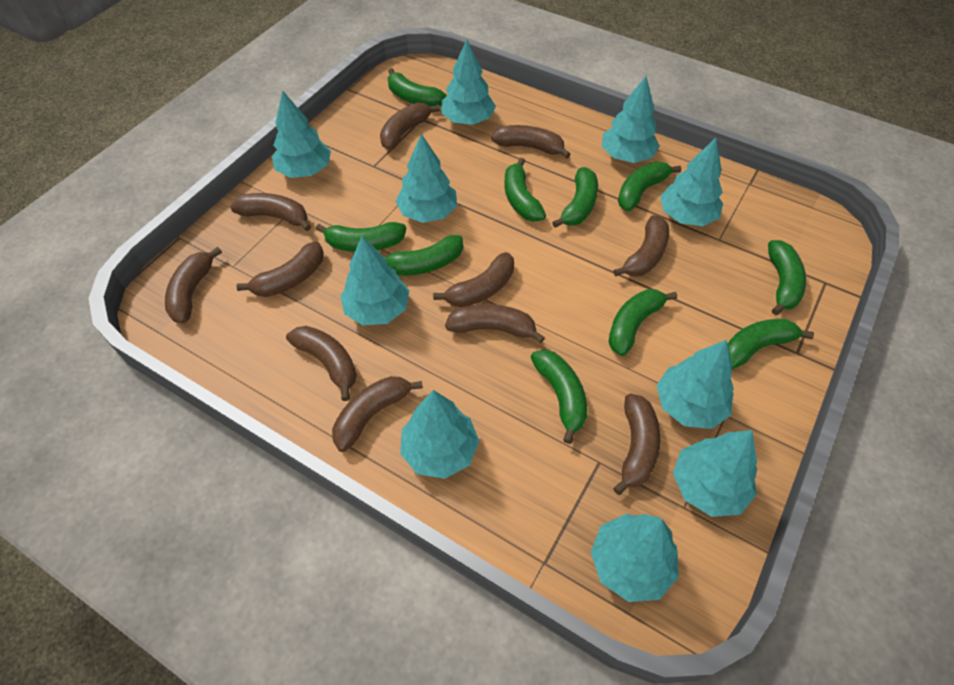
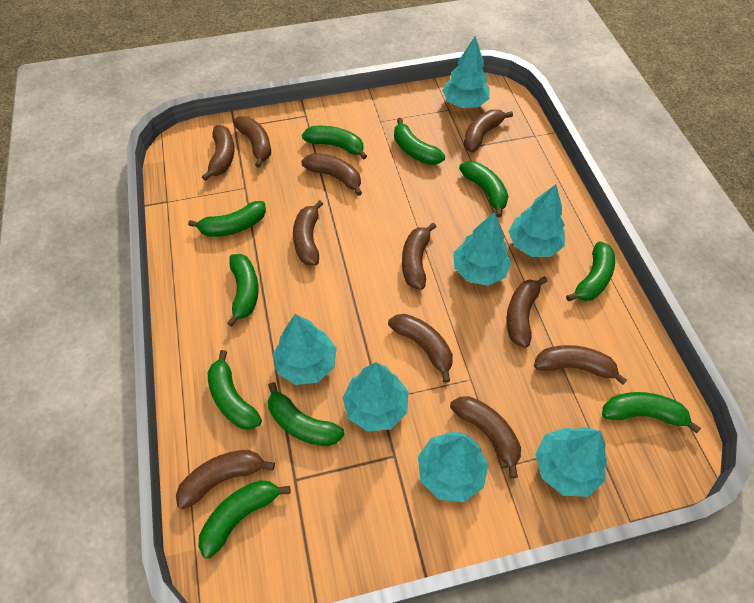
turquoise tree: 10 -> 7

